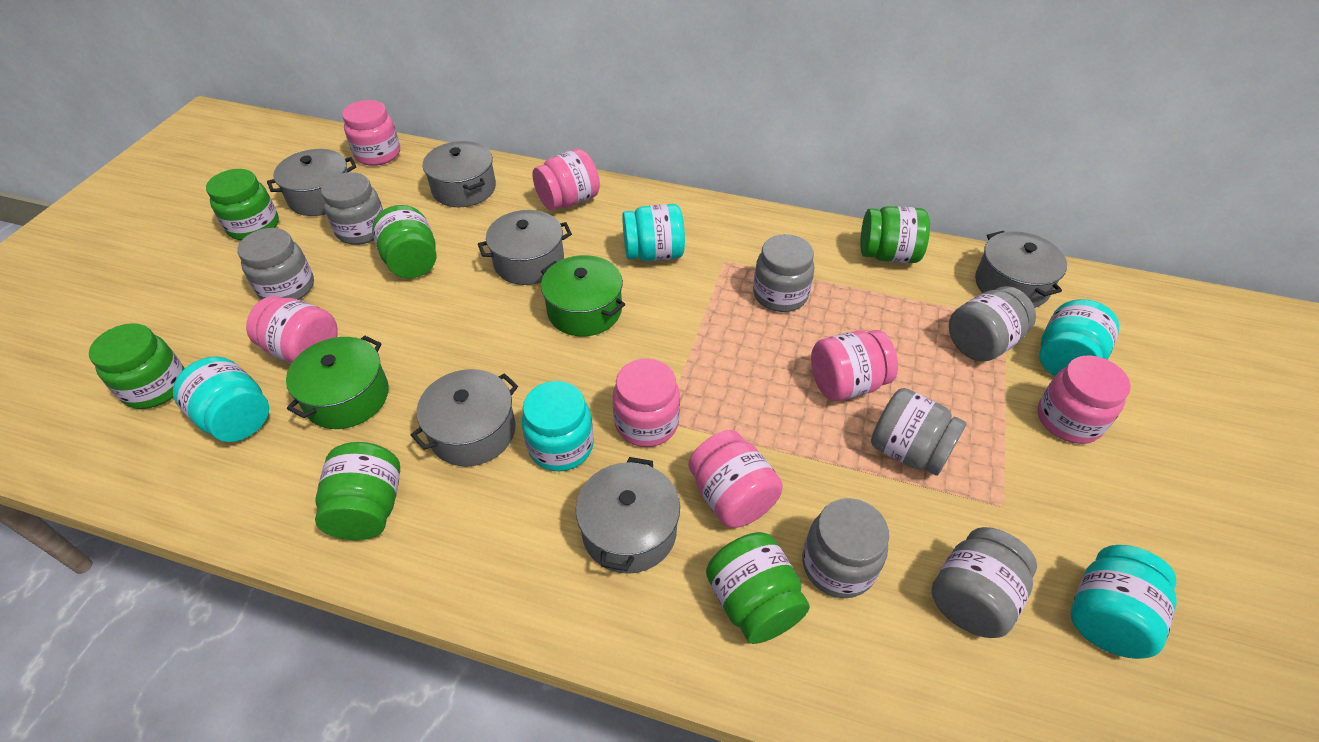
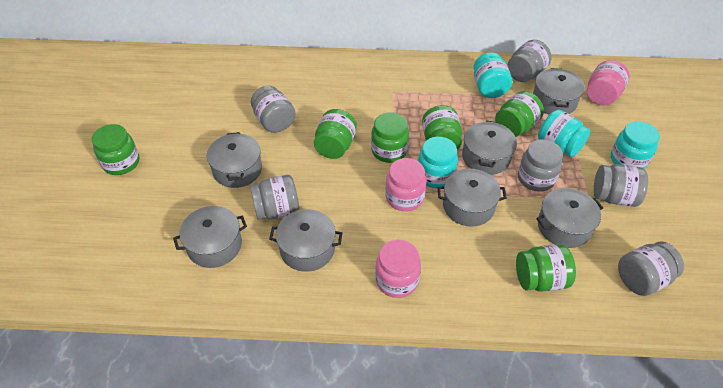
green pot: 2 -> 0
grey jar: 7 -> 6
grey pot: 6 -> 7
pink jar: 7 -> 3
turquoise jar: 5 -> 4

